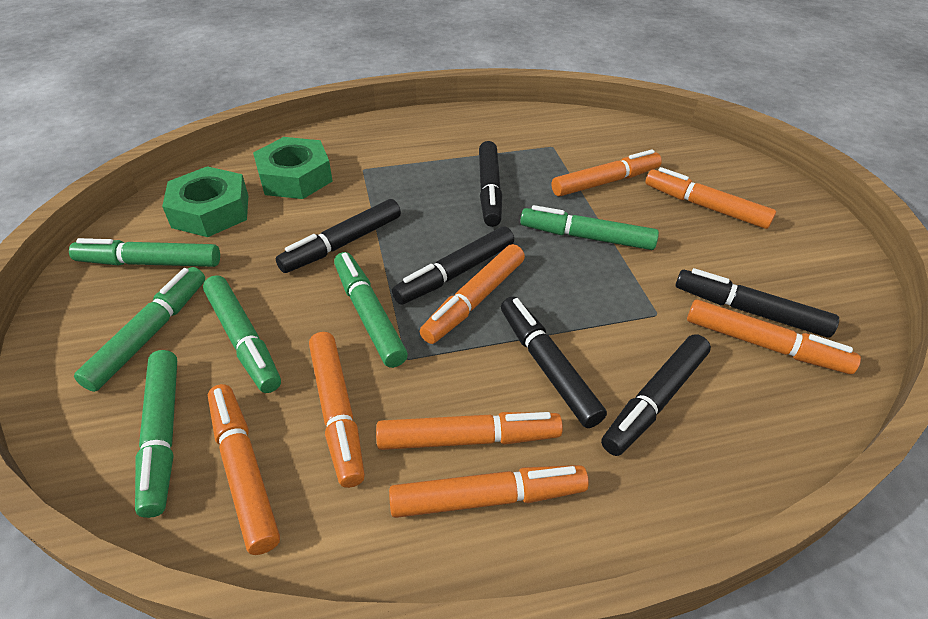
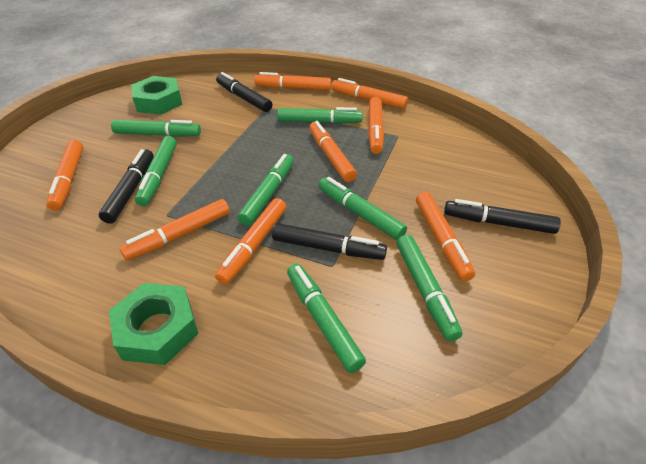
black marker: 6 -> 4
green marker: 6 -> 7

